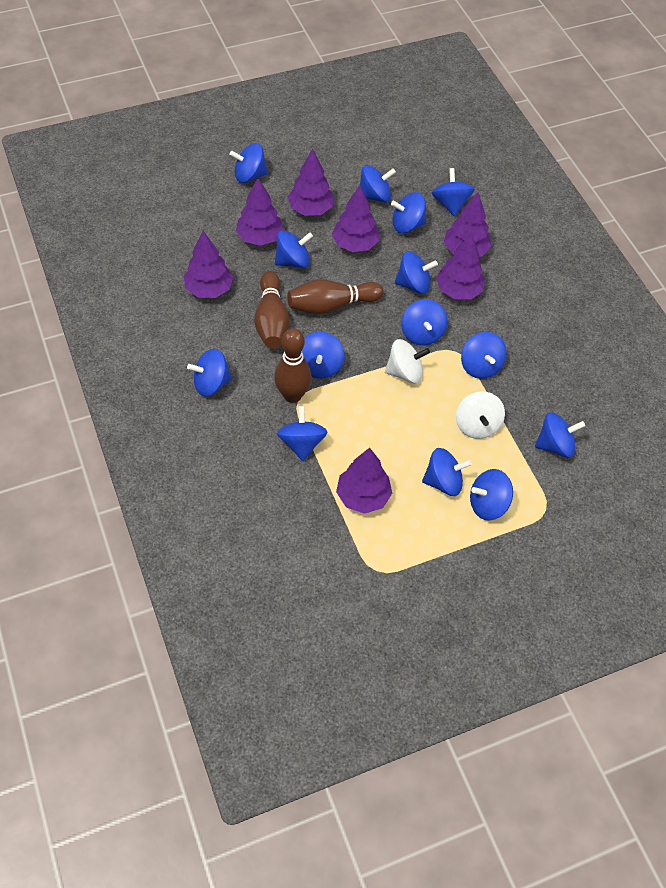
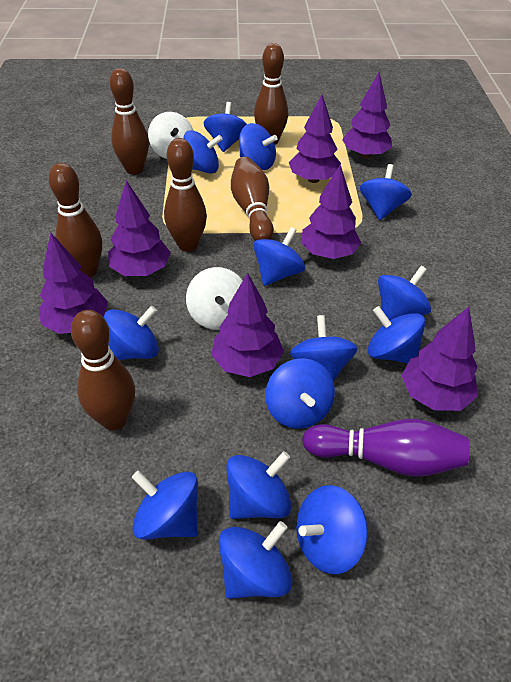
brown bowling pin: 3 -> 6
purple bowling pin: 0 -> 1

